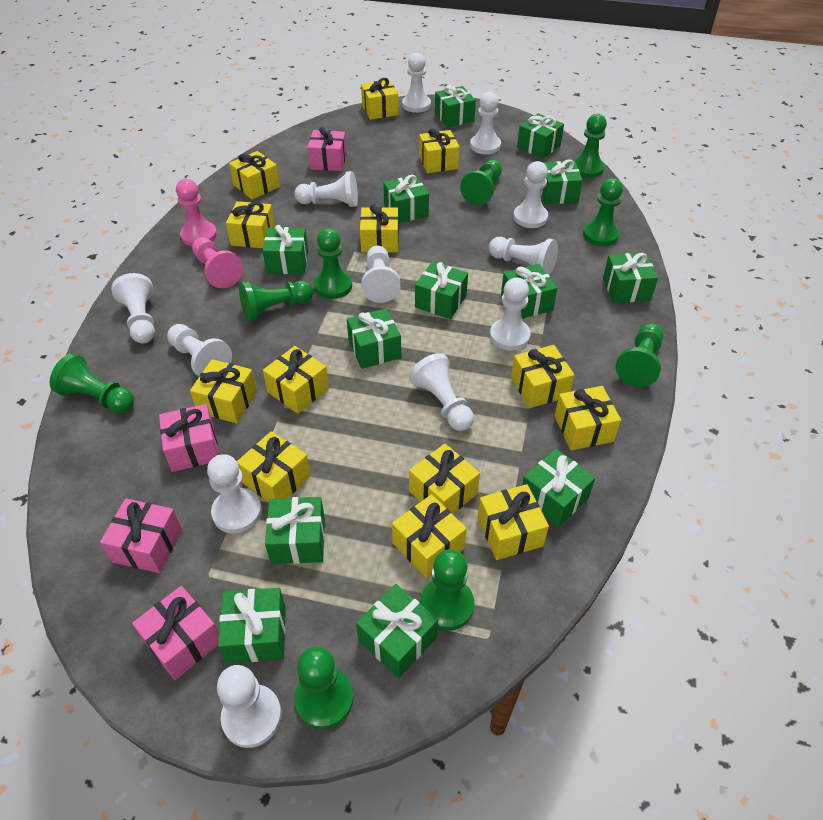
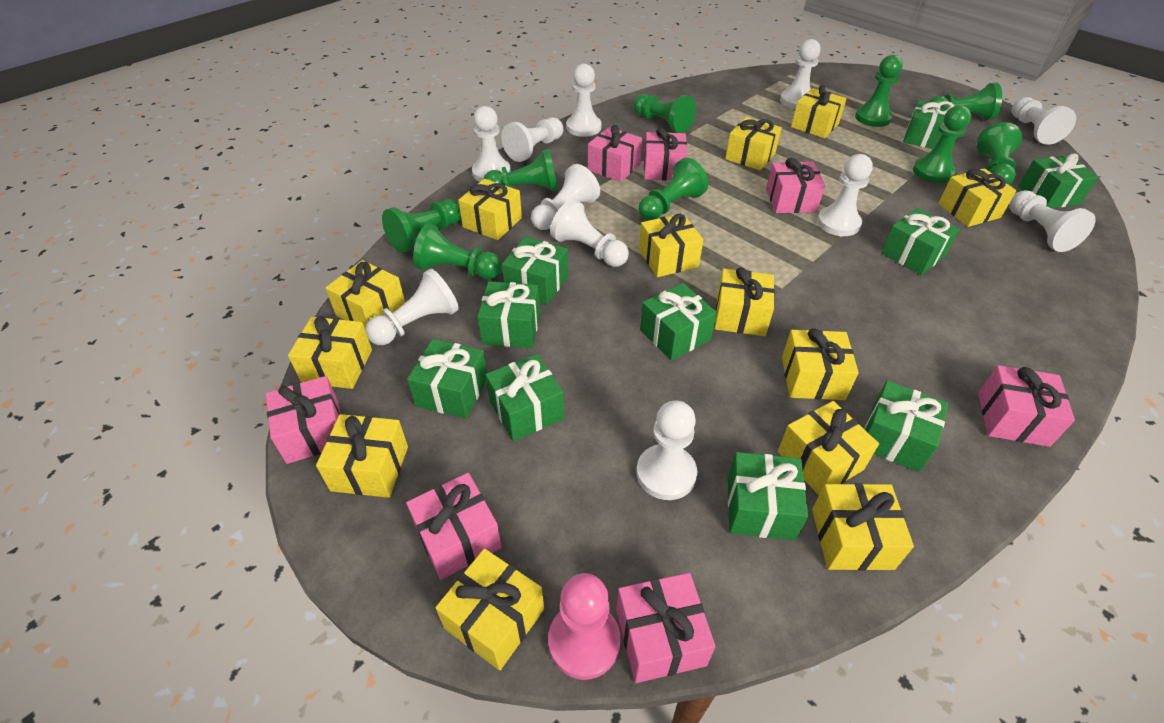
green gift: 13 -> 10
pink gift: 4 -> 7
pink pawn: 2 -> 1
white pawn: 12 -> 11

